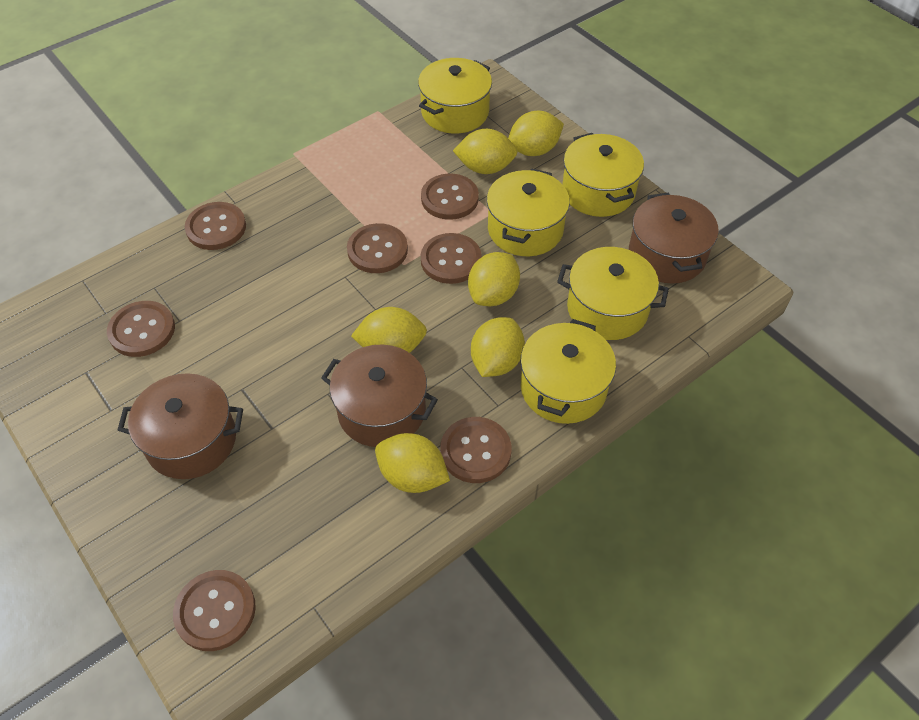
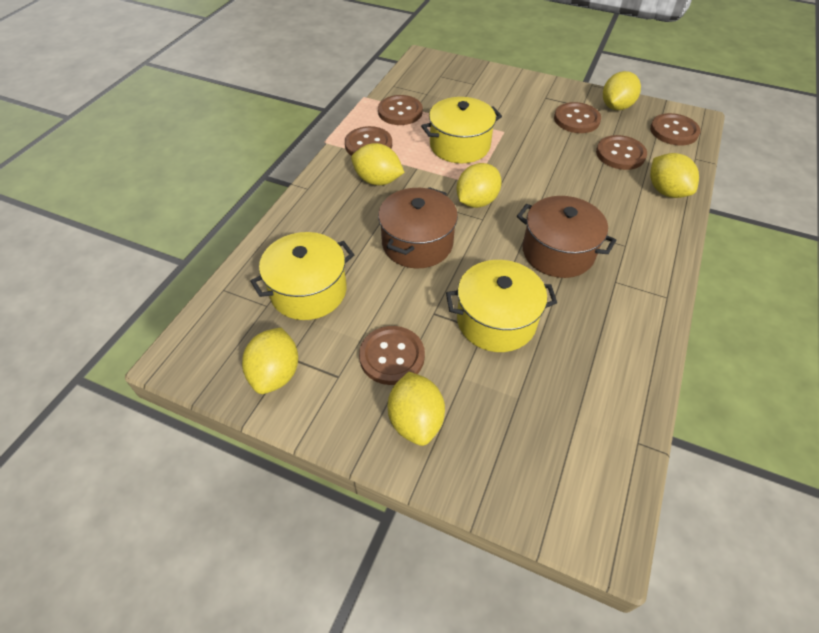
brown button: 7 -> 6
brown pot: 3 -> 2
yellow pot: 5 -> 3

